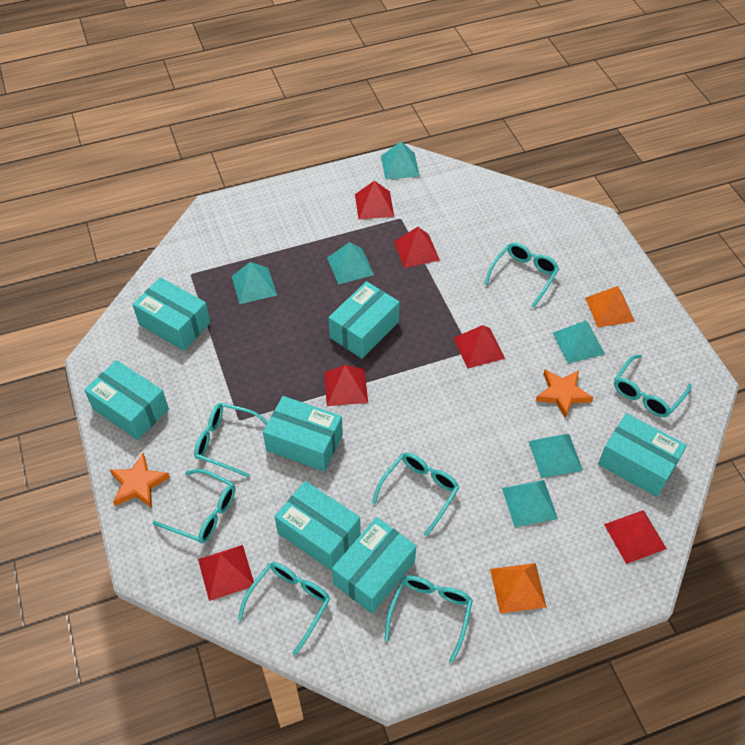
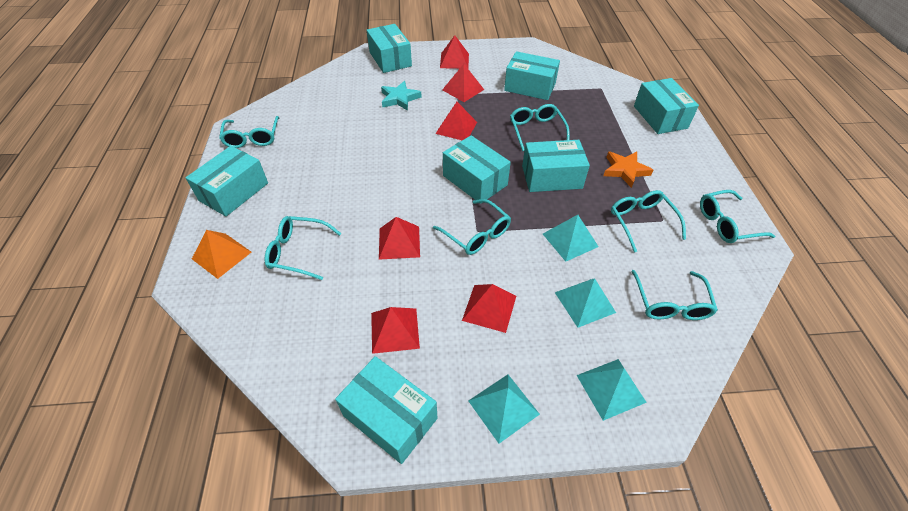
orange pyramid: 2 -> 1
orange star: 2 -> 1
turquoise pyramid: 6 -> 4
turquoise star: 0 -> 1

